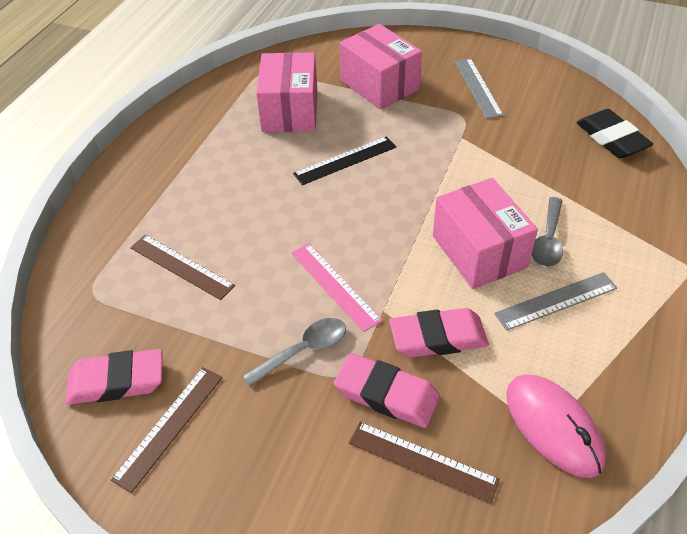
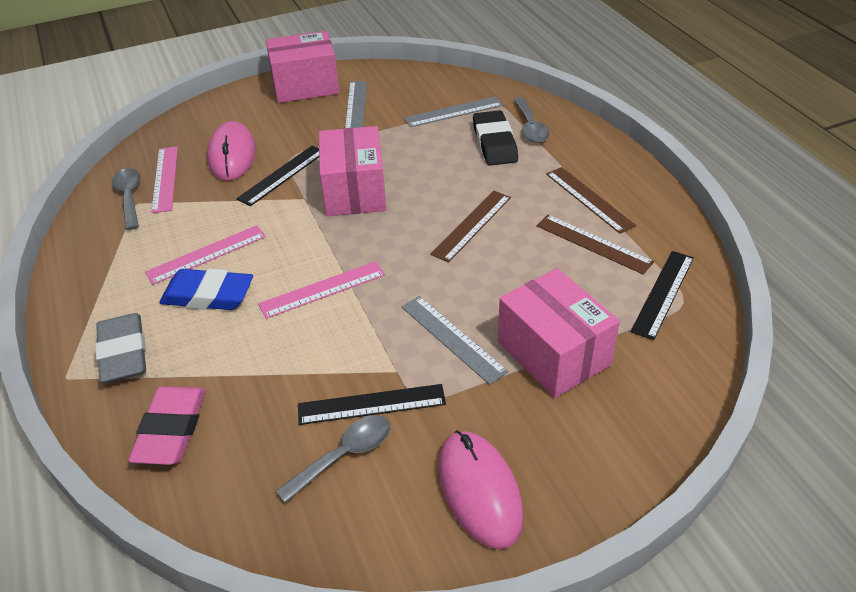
black ruler: 1 -> 3
blue eraser: 0 -> 1
grey eraser: 0 -> 1
grey ruler: 2 -> 3
grey spoon: 2 -> 3
pink eraser: 3 -> 1
pink mouse: 1 -> 2
pink ruler: 1 -> 3

